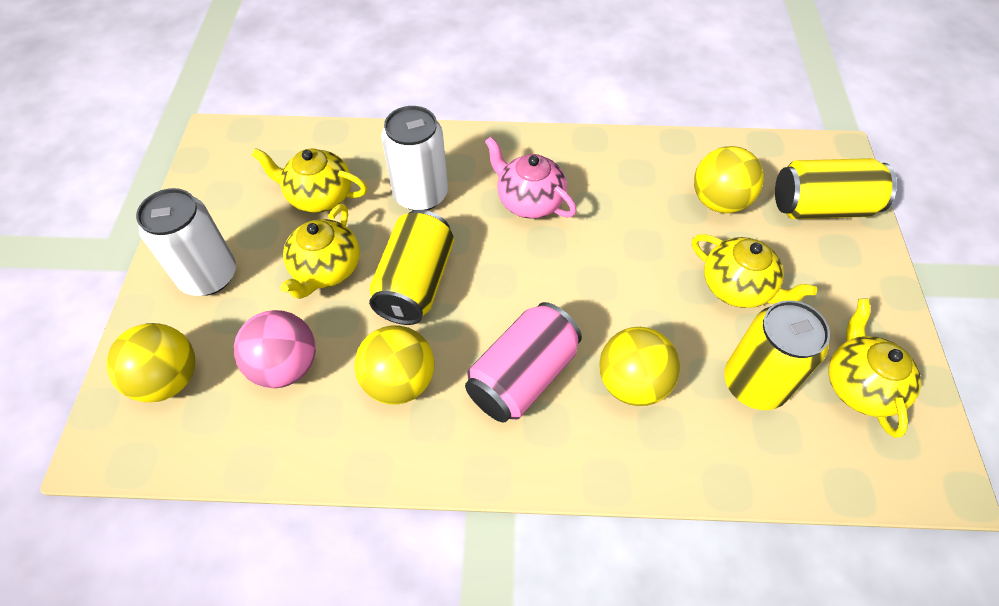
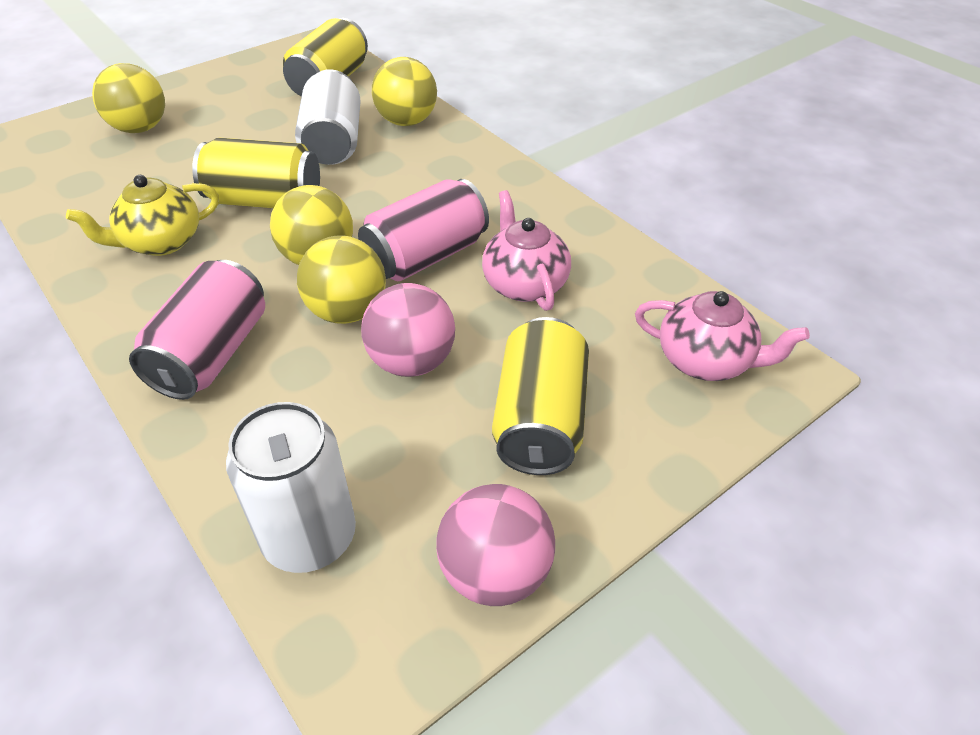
pink ball: 1 -> 2
pink can: 1 -> 2
pink teapot: 1 -> 2
yellow teapot: 4 -> 1

